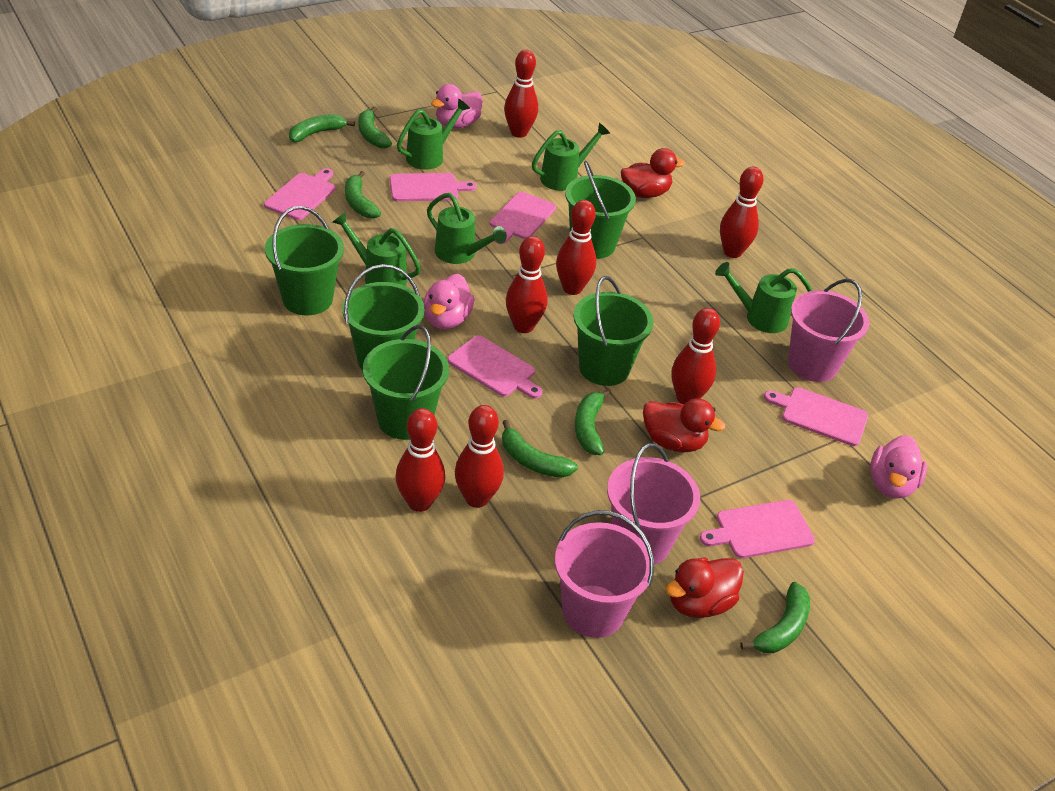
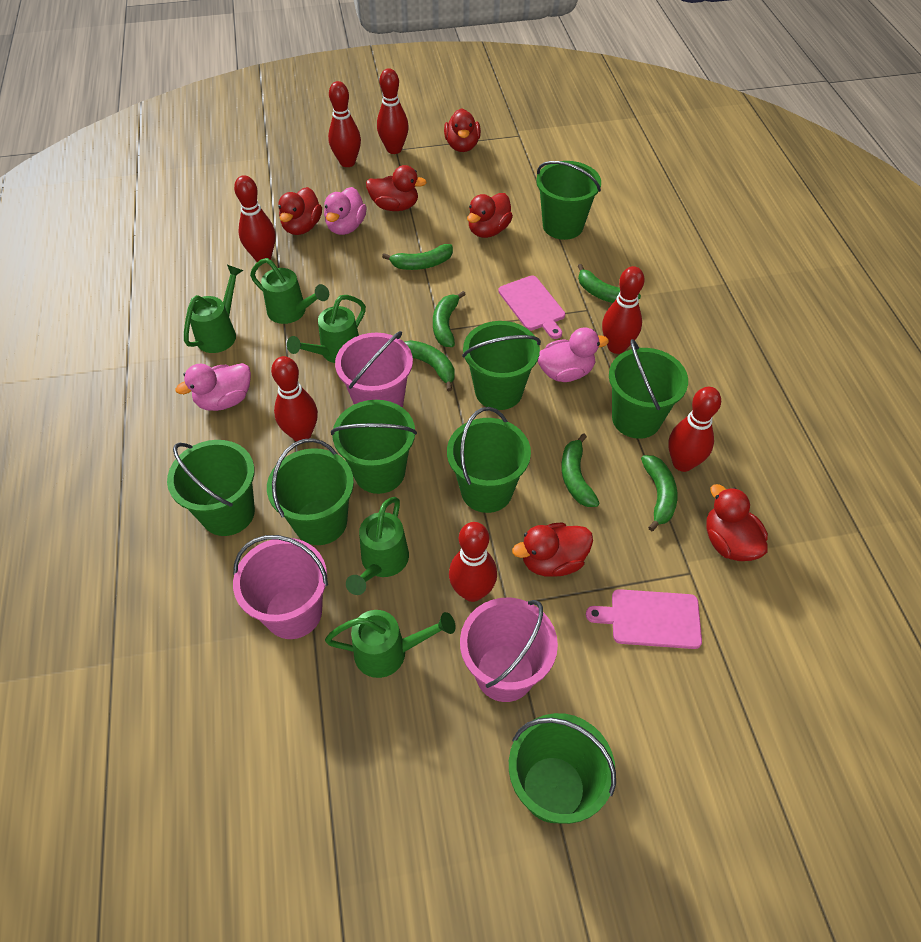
green bucket: 5 -> 8
pink cutting board: 6 -> 2
red duck: 3 -> 6

